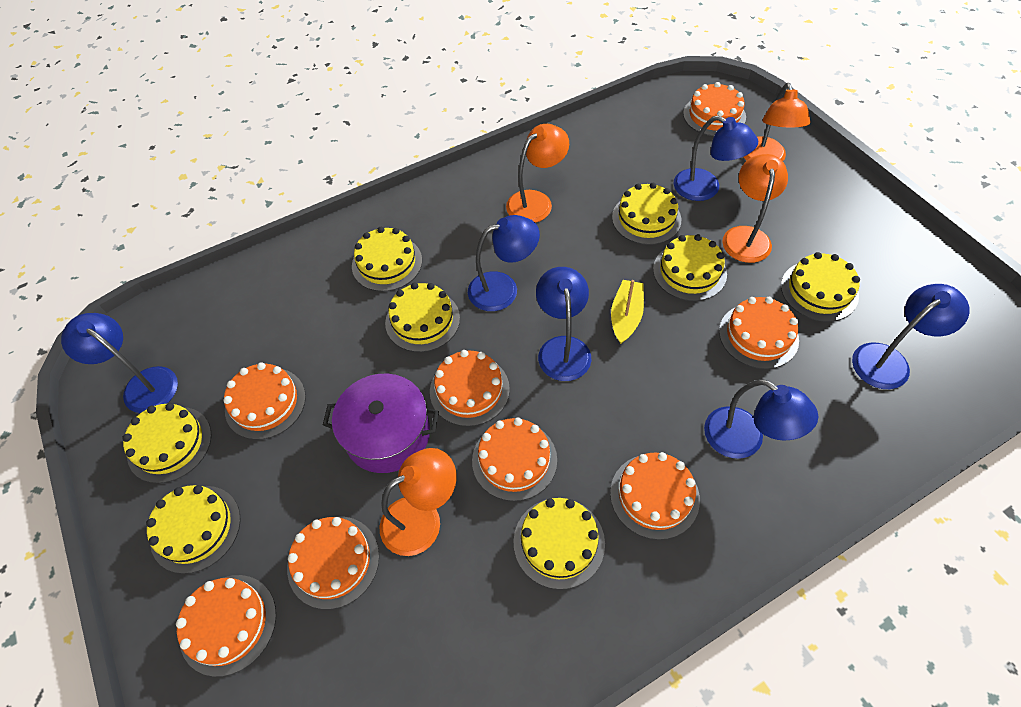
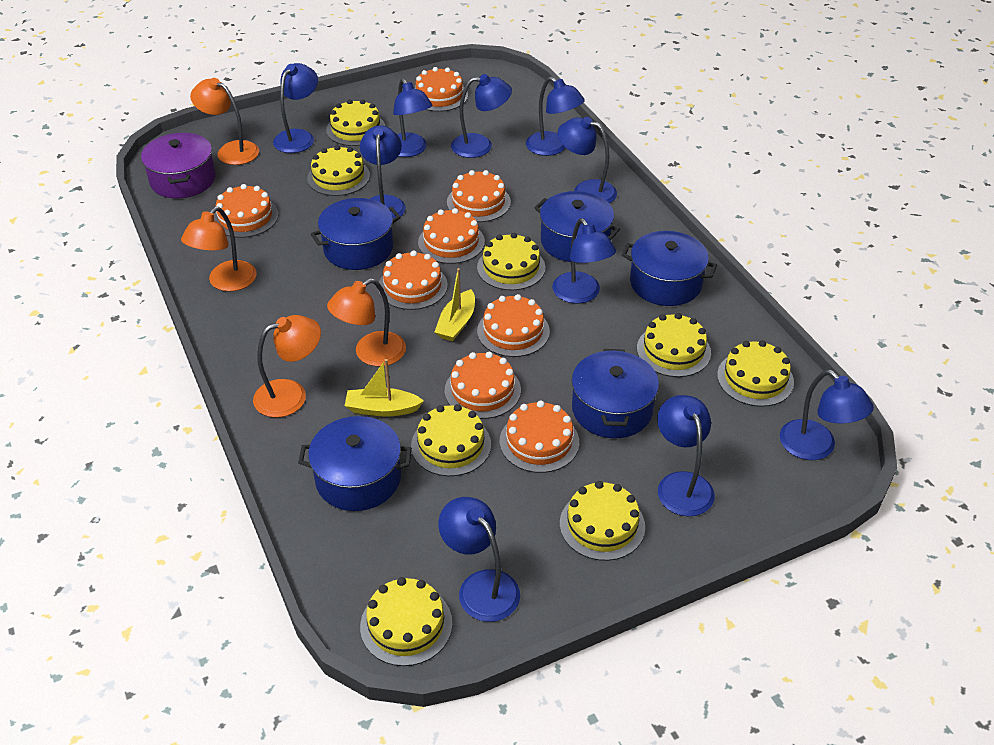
blue lamp: 6 -> 10
blue pot: 0 -> 5
yellow boat: 1 -> 2

